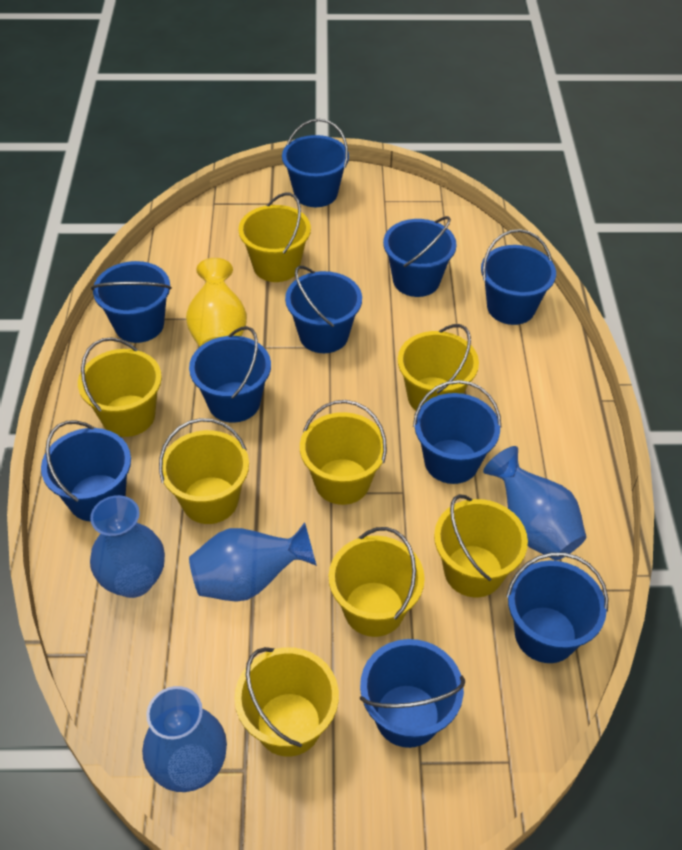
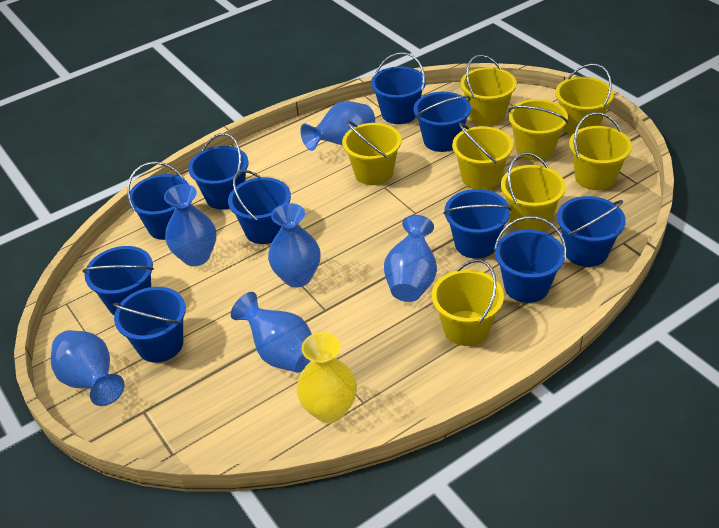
blue vase: 4 -> 6

